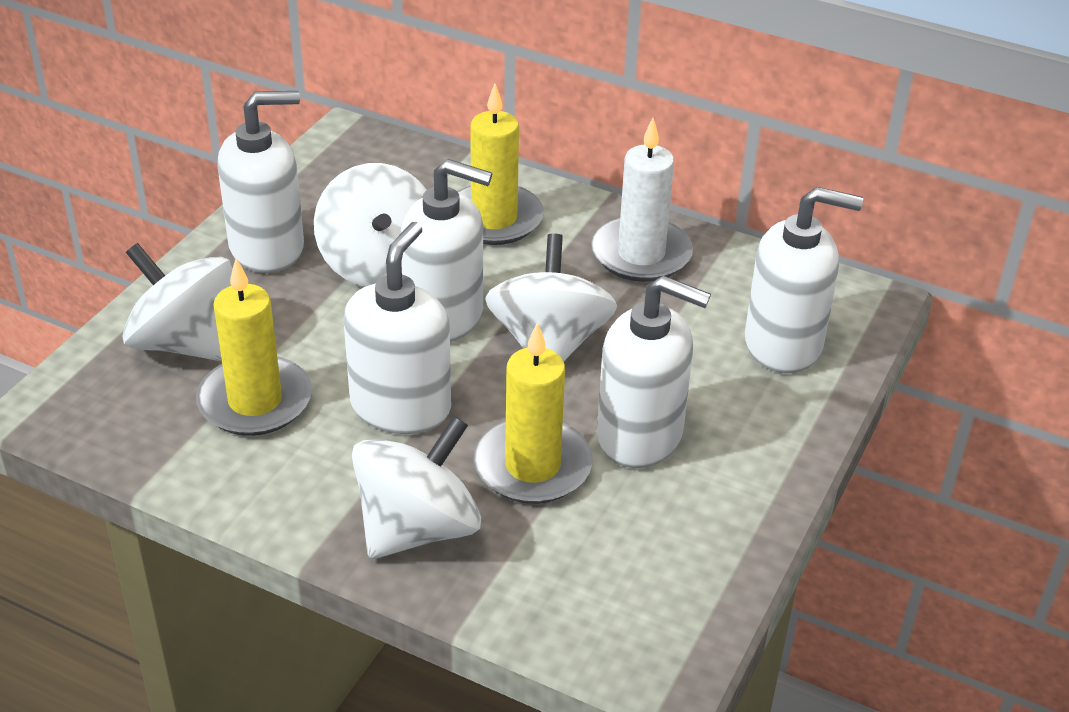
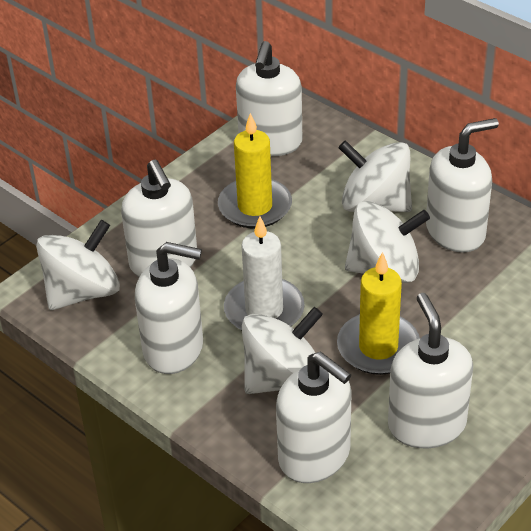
white soap dispenser: 5 -> 6
yellow candle: 3 -> 2

